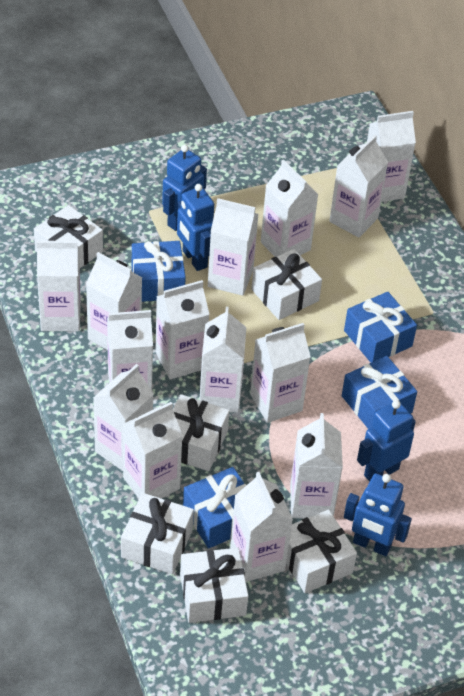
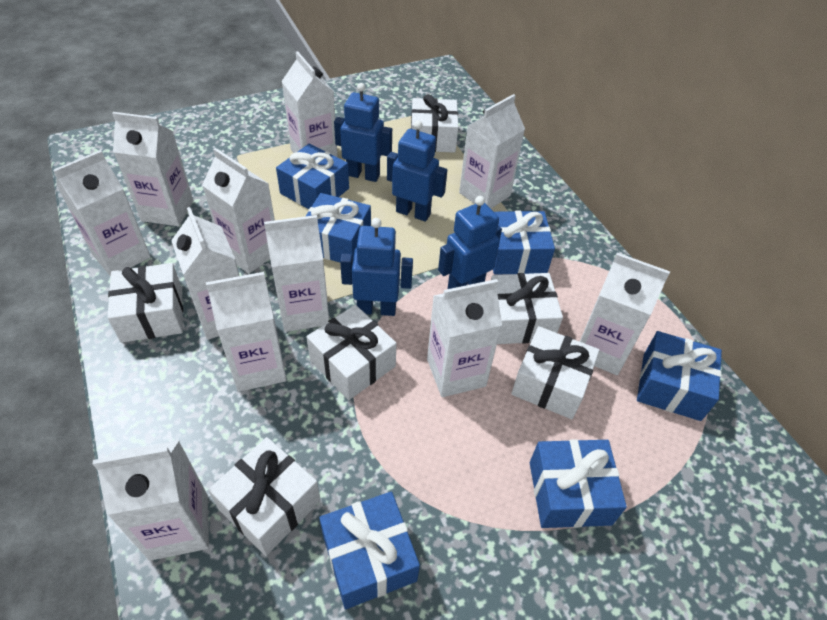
blue gift: 4 -> 6
white carton: 14 -> 11

